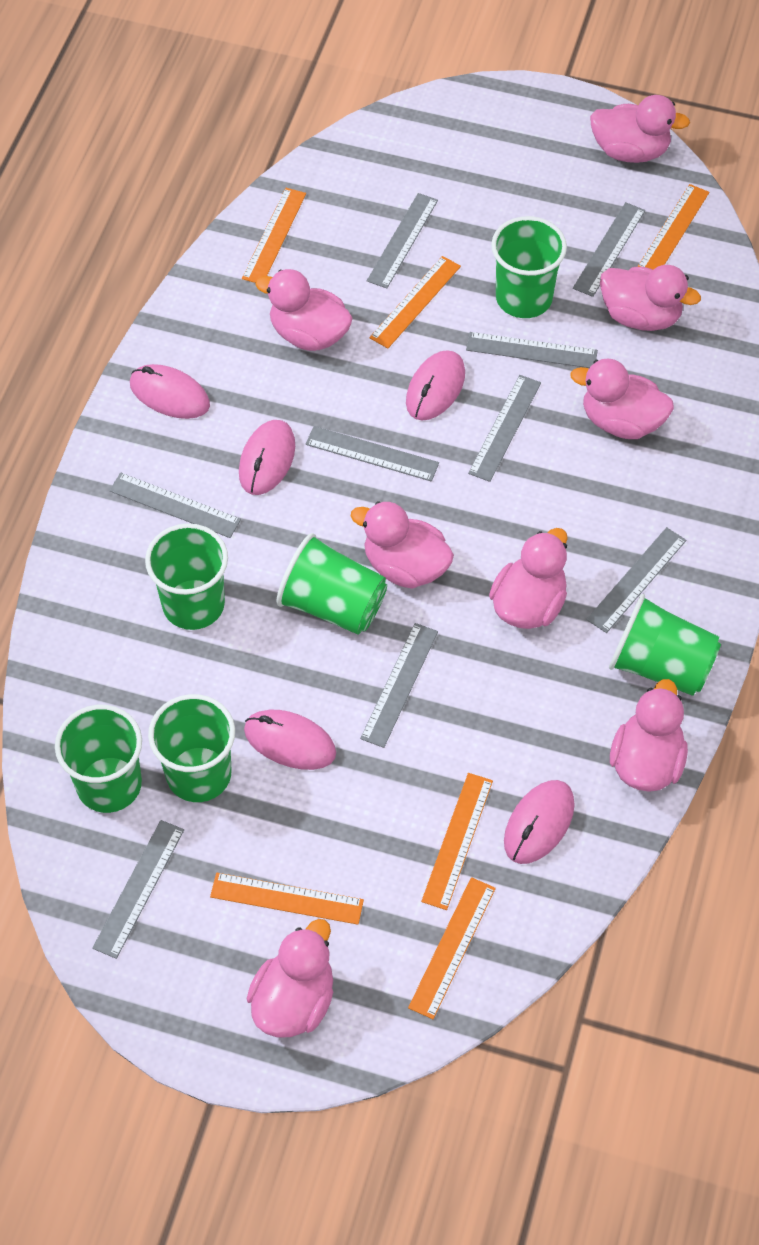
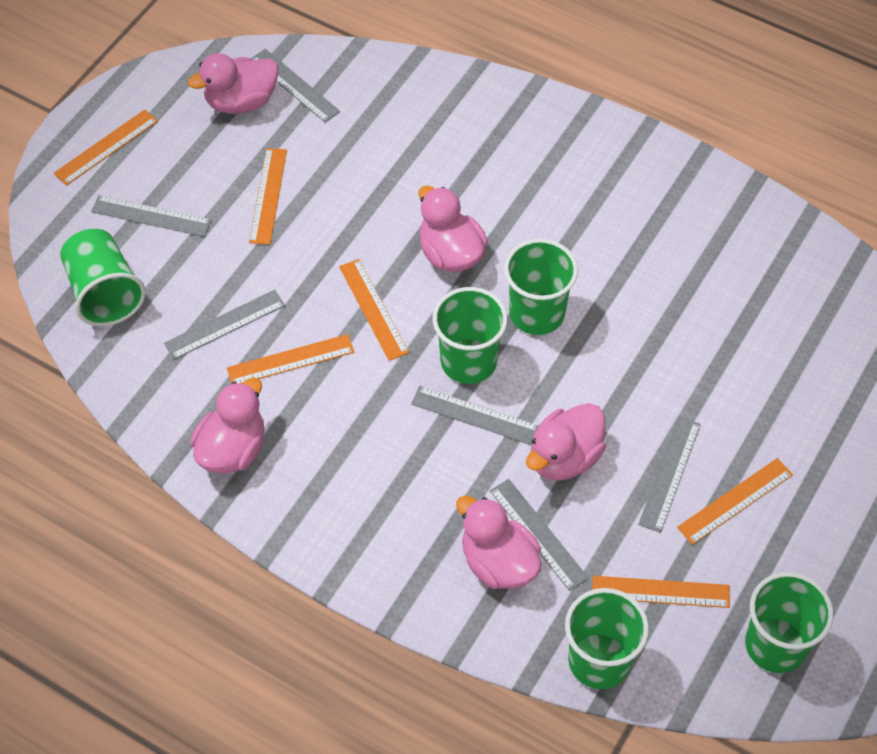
green cup: 6 -> 5
grey ruler: 9 -> 6
pink duck: 8 -> 5
pink mouse: 5 -> 0

